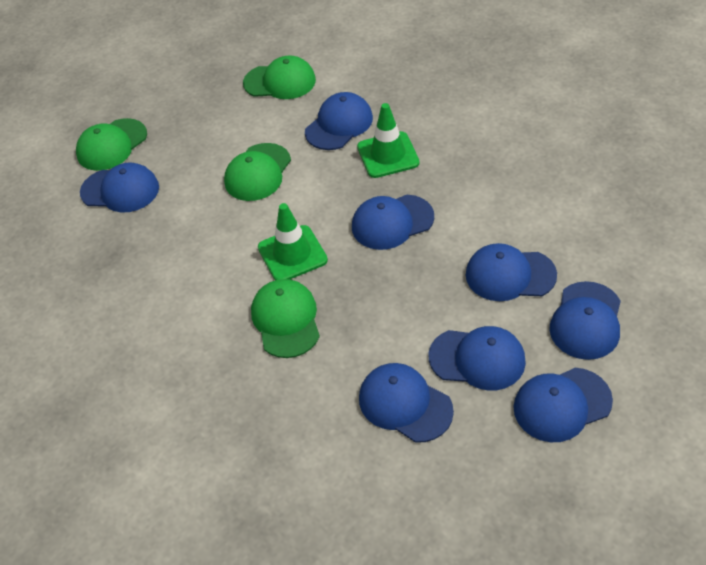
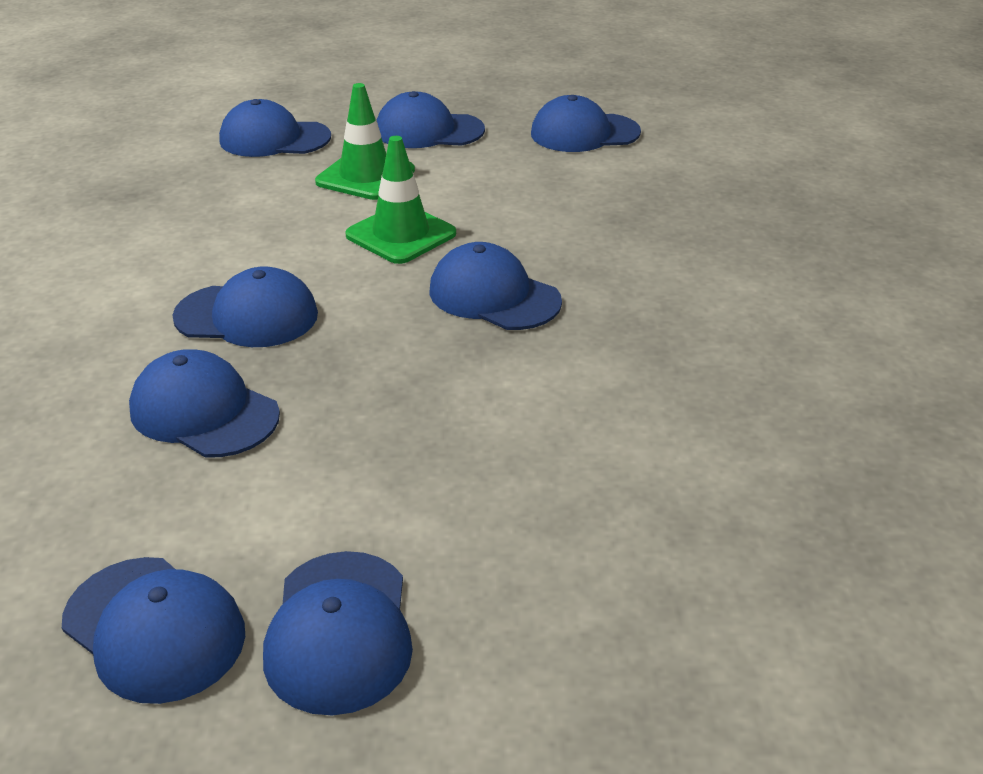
green cap: 4 -> 0

